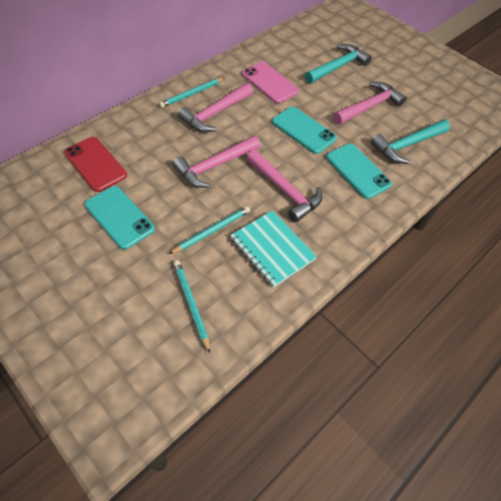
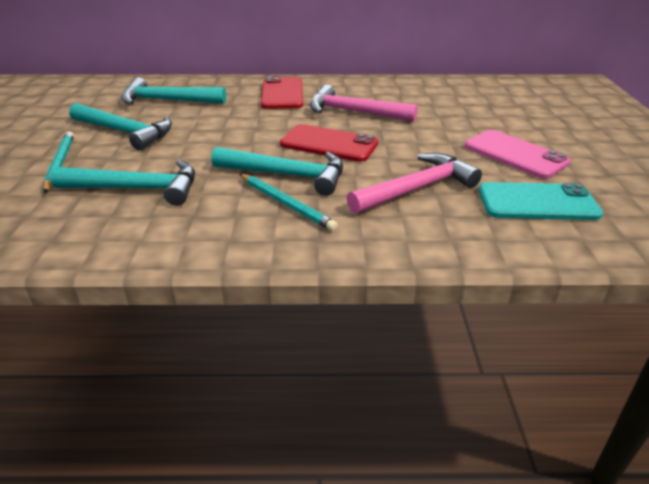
pink hammer: 4 -> 2
red phone: 1 -> 2
turquoise hammer: 2 -> 4
turquoise notebook: 1 -> 0
turquoise pencil: 3 -> 2
turquoise phone: 3 -> 1

